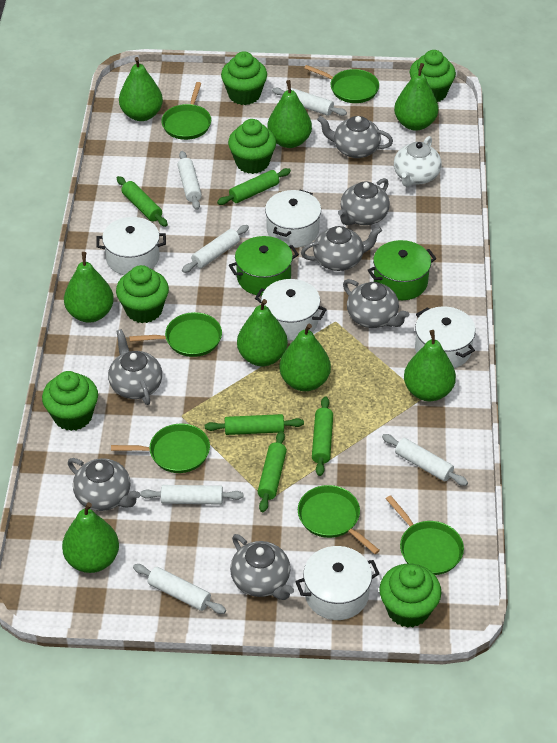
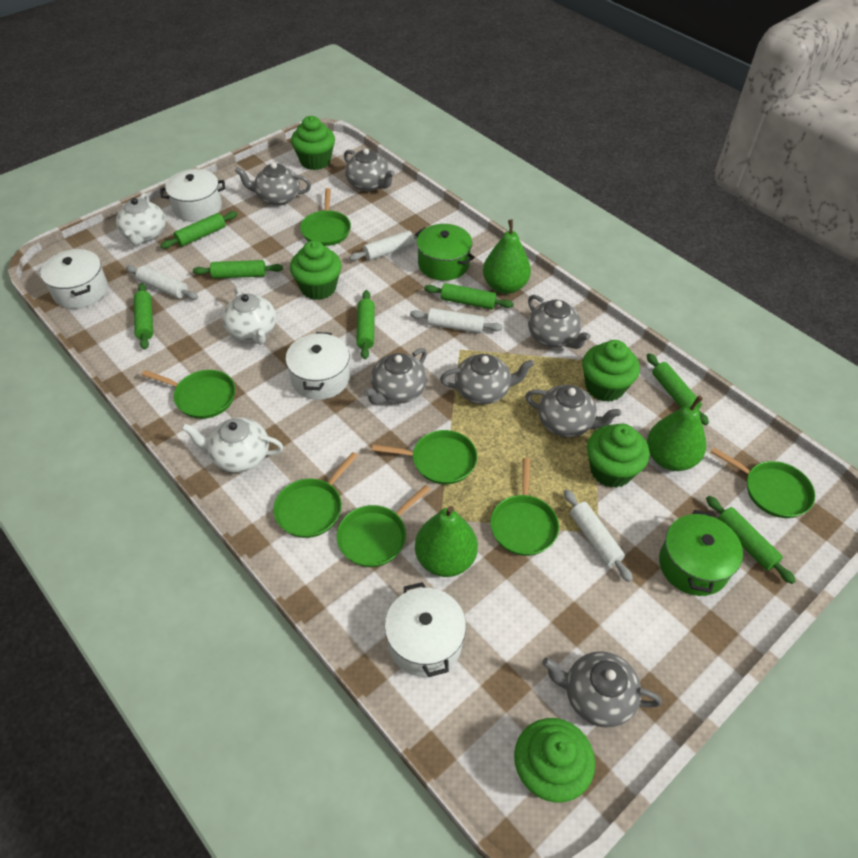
green cupcake: 6 -> 5
green pan: 6 -> 7
green pear: 8 -> 3
green rolling pin: 5 -> 7
white pot: 5 -> 4
white rolling pin: 6 -> 4
white teapot: 1 -> 3

